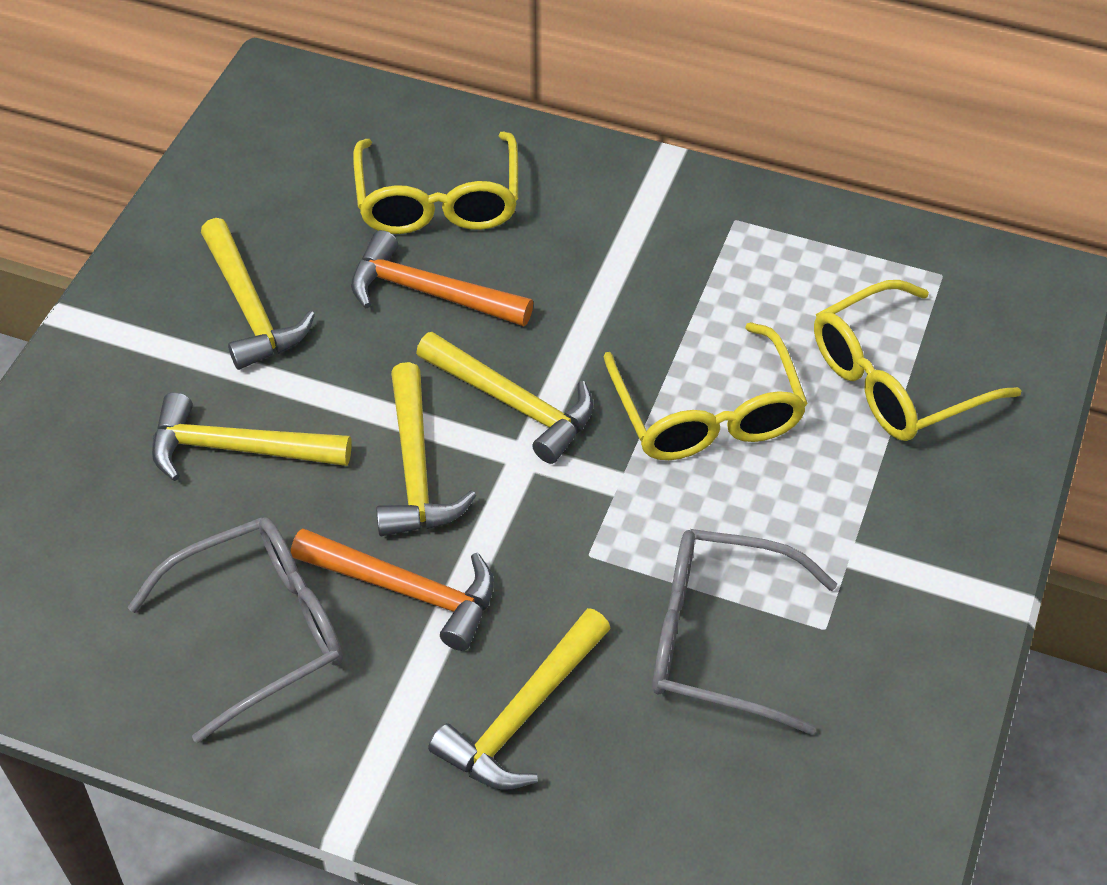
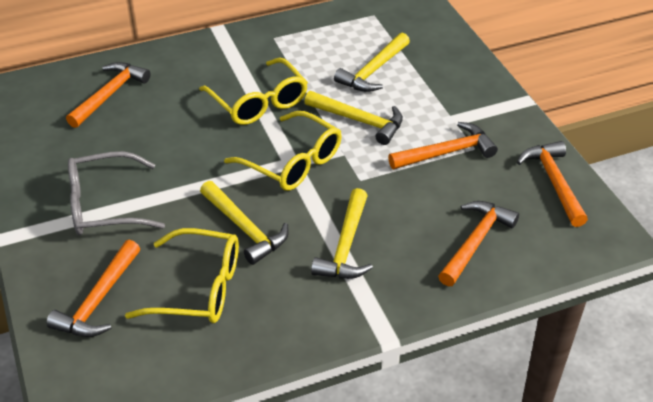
grey glasses: 2 -> 1
orange hammer: 2 -> 5
yellow hammer: 5 -> 4

